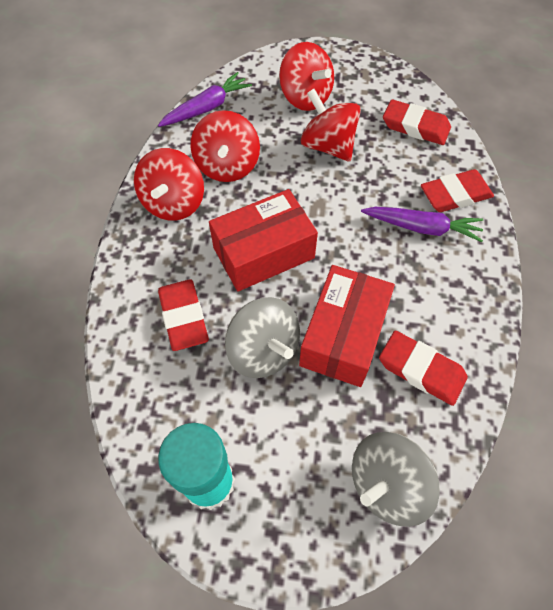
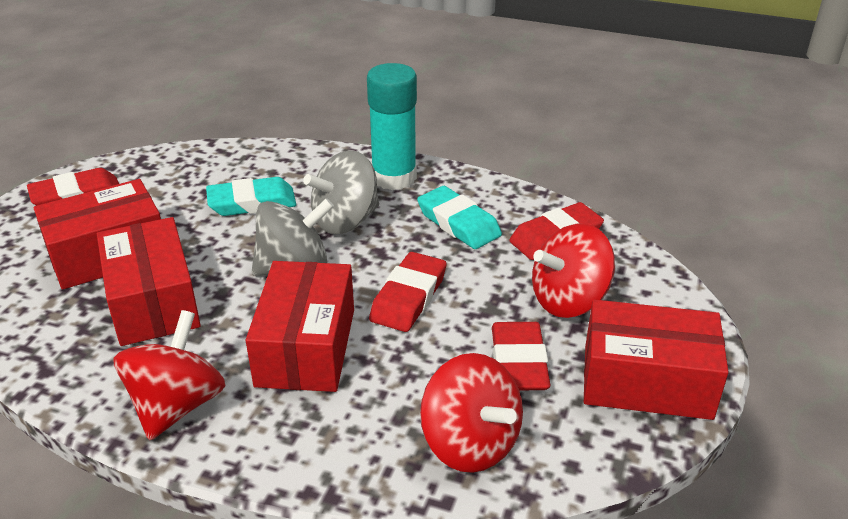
purple carrot: 2 -> 0
red box: 2 -> 4
red spinning top: 4 -> 3
turquoise eraser: 0 -> 2

